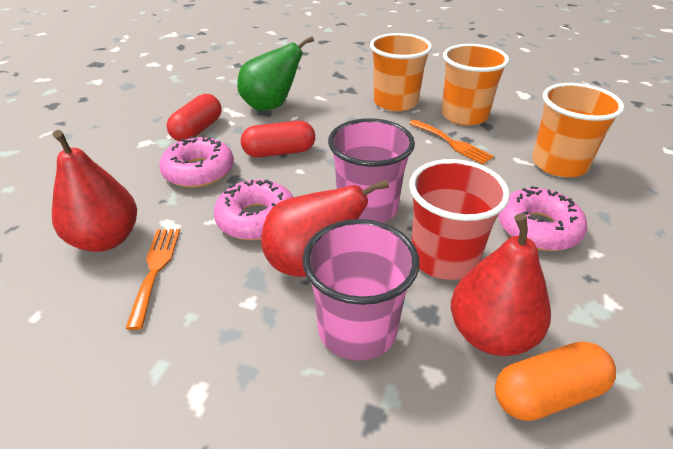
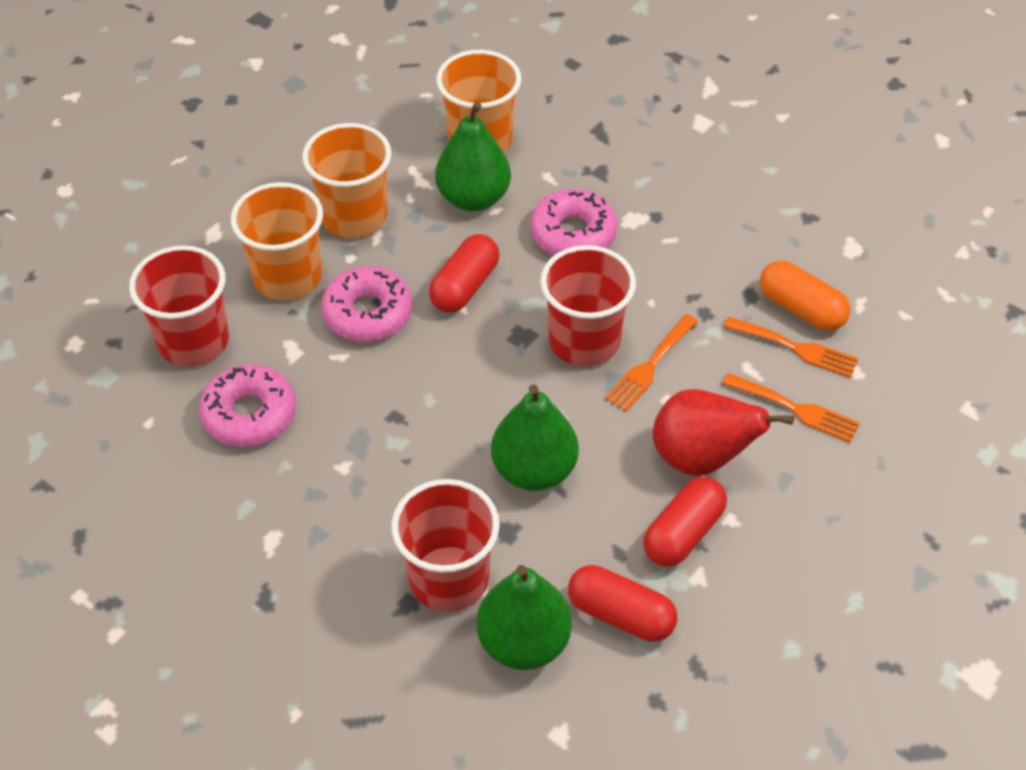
green pear: 1 -> 3
orange fork: 2 -> 3
pink cup: 2 -> 0
red capsule: 2 -> 3
red cup: 1 -> 3
red pear: 3 -> 1

